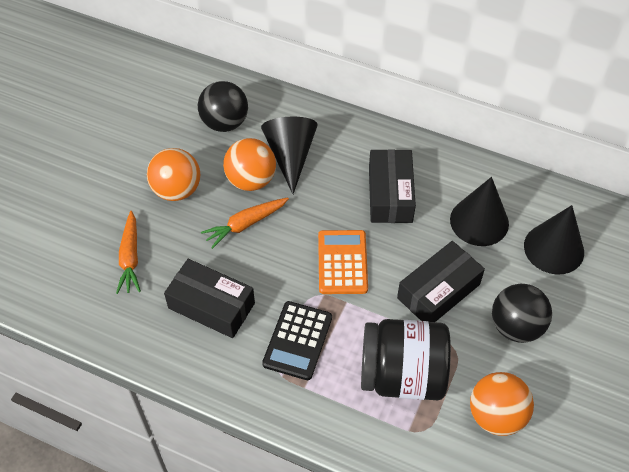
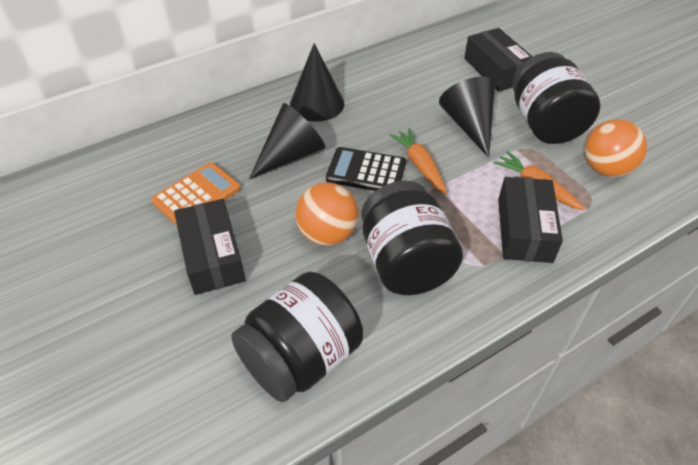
black ball: 2 -> 0
black jar: 1 -> 3
orange ball: 3 -> 2

